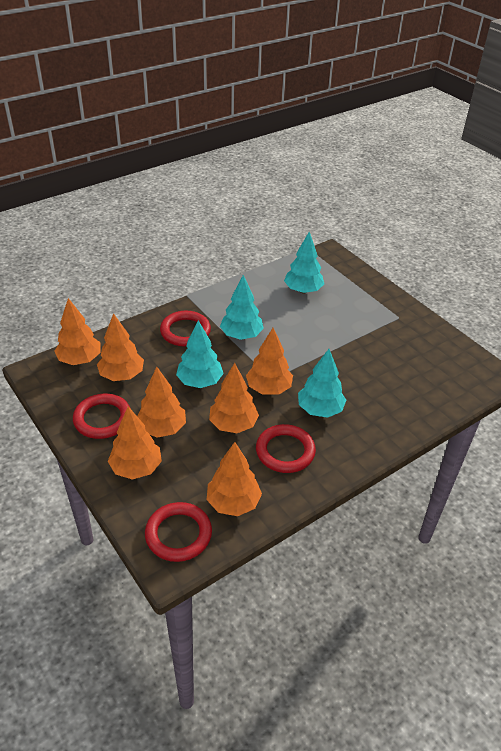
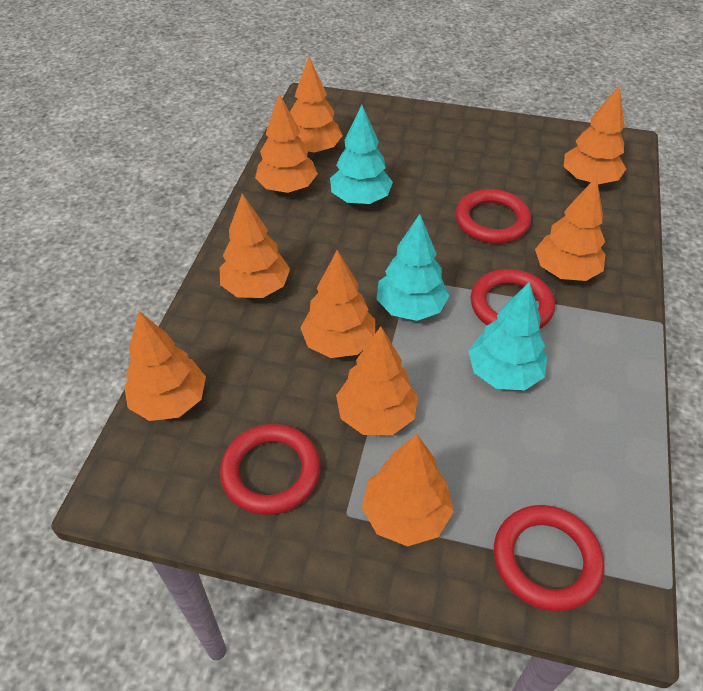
orange tree: 7 -> 9
turquoise tree: 4 -> 3

